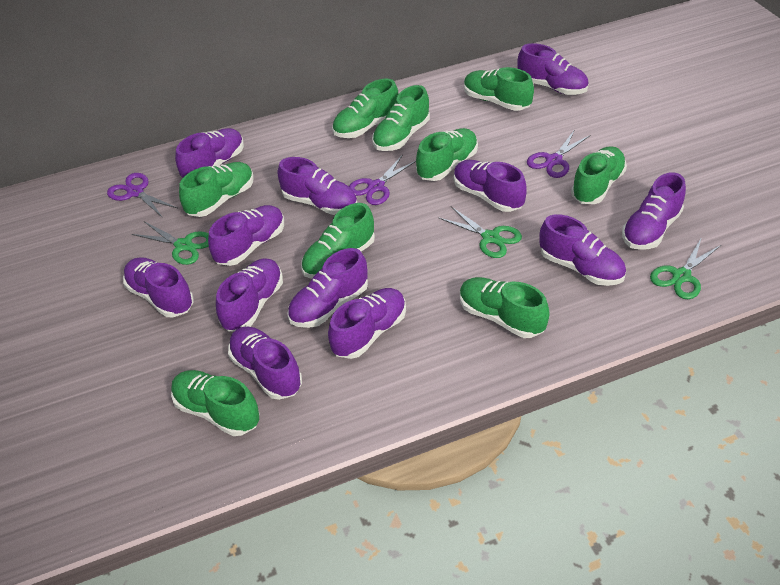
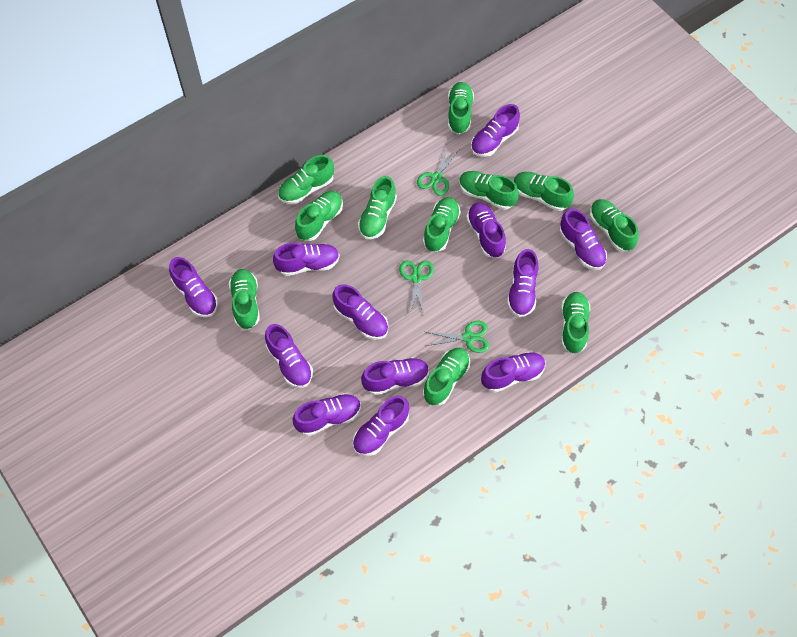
green shoe: 9 -> 11
purple scissors: 3 -> 0

